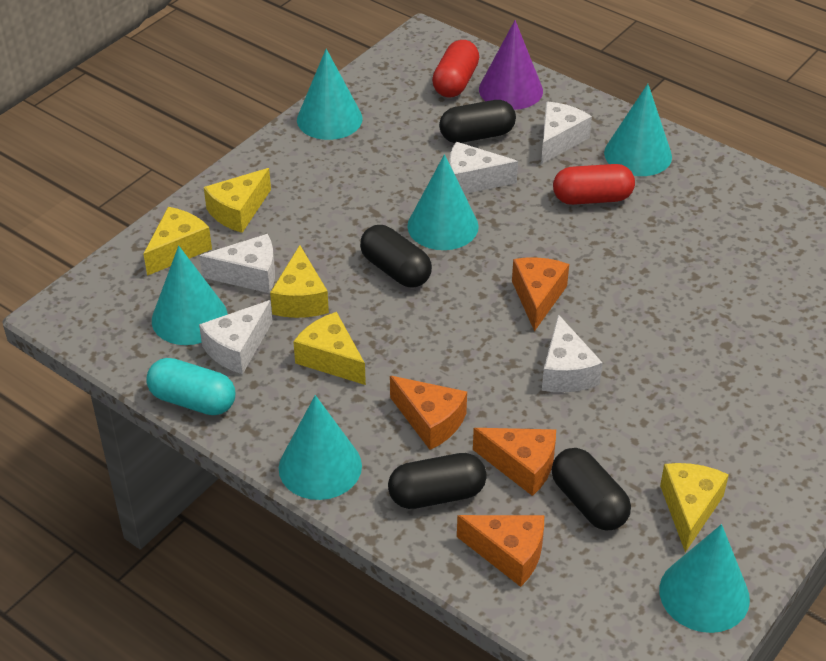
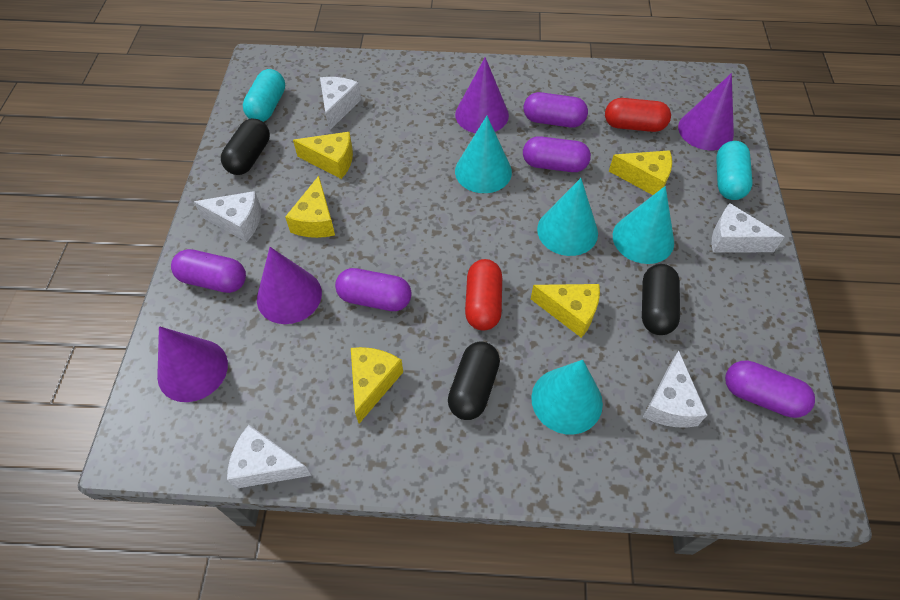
black capsule: 4 -> 3
orange cheese: 4 -> 0
purple capsule: 0 -> 5
purple cone: 1 -> 4
turquoise capsule: 1 -> 2
turquoise cone: 6 -> 4

